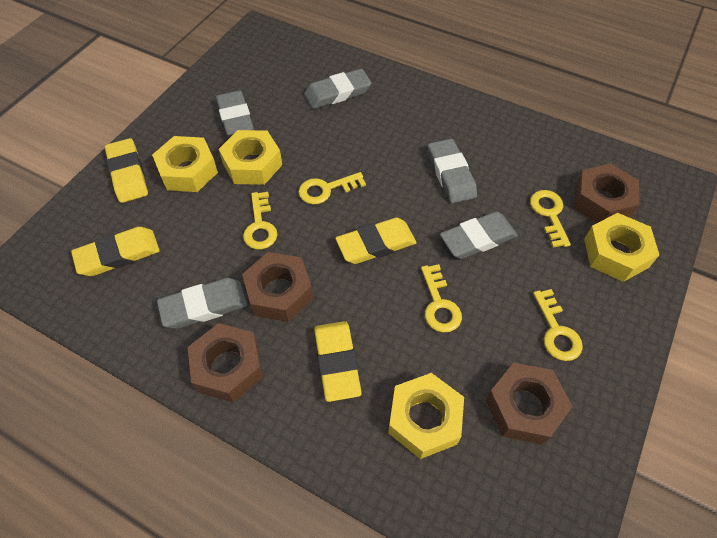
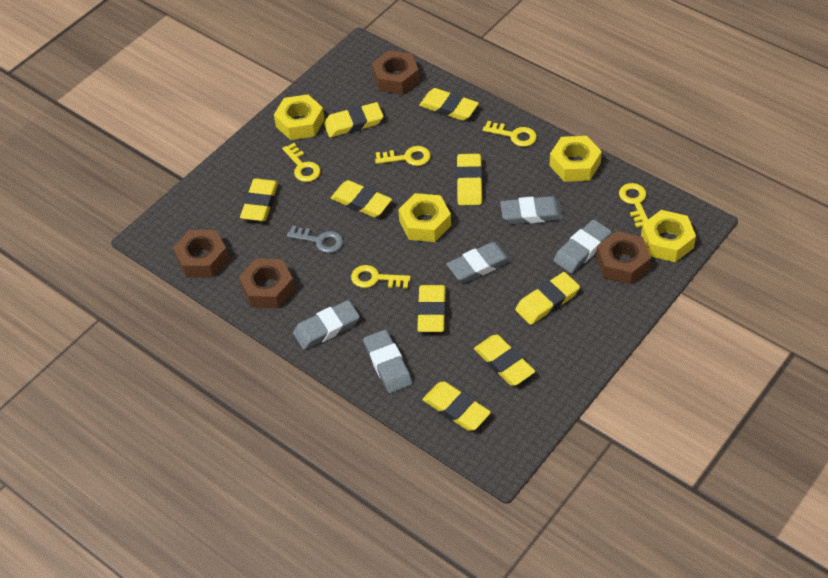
grey key: 0 -> 1
yellow eraser: 4 -> 9

